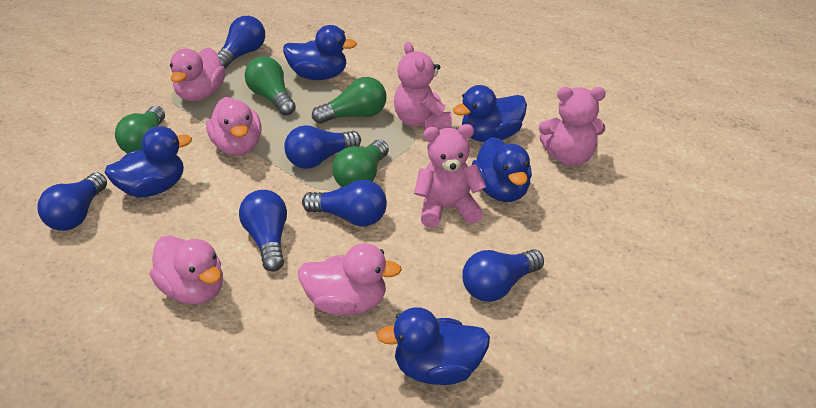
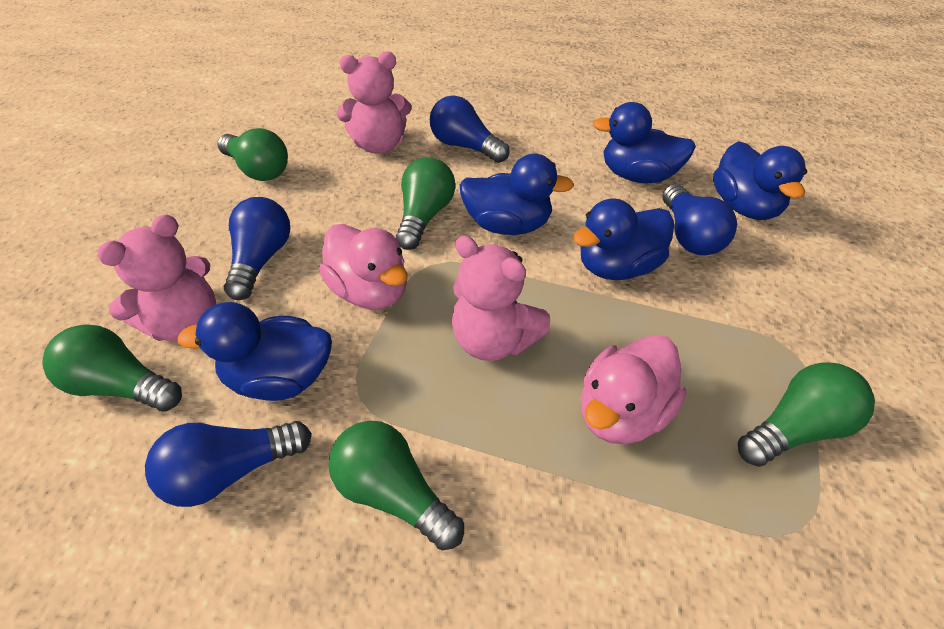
blue light bulb: 6 -> 4
green light bulb: 4 -> 5
pink duck: 4 -> 2

